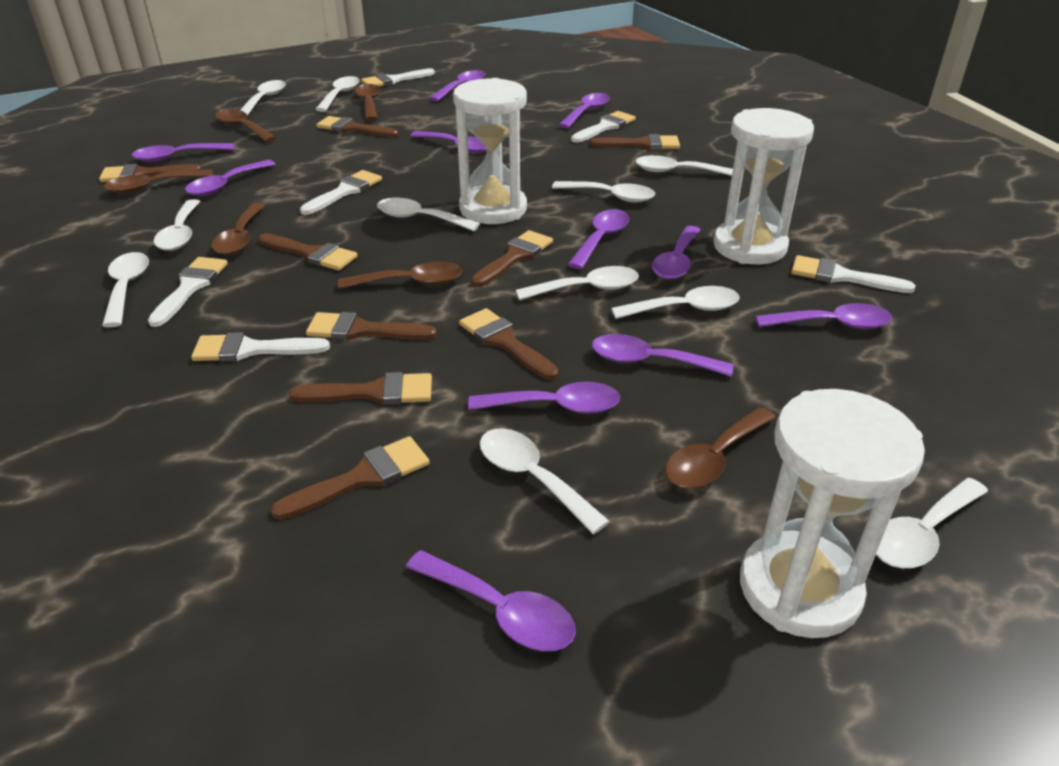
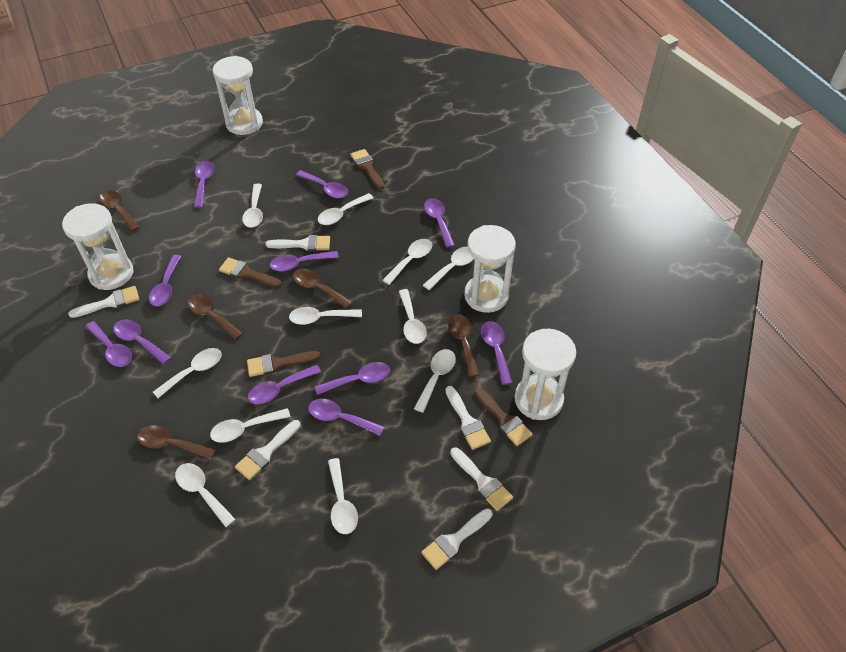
brown brush: 9 -> 4
brown spoon: 6 -> 5
white hourglass: 3 -> 4

